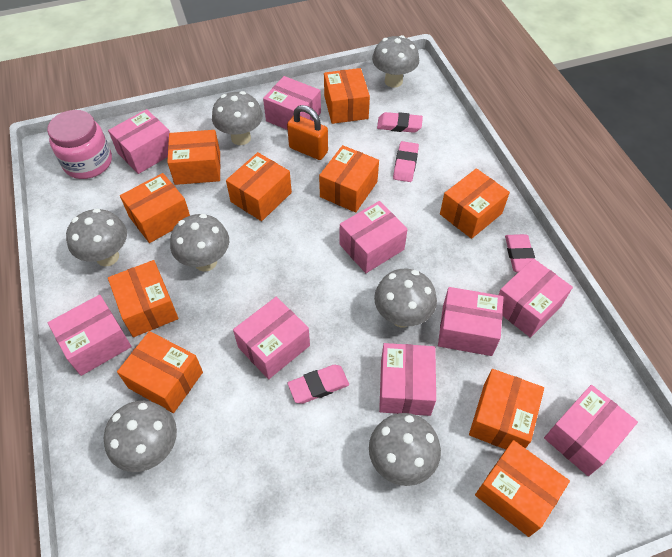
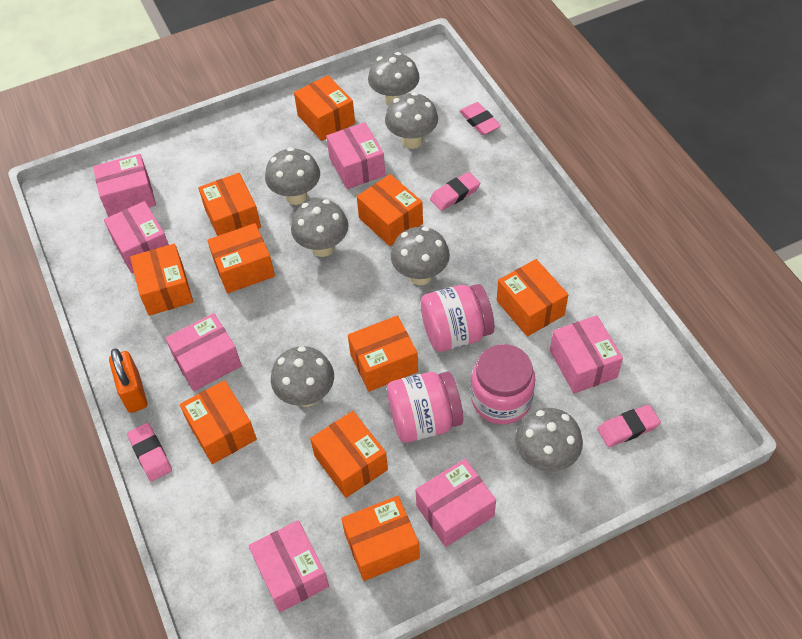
pink box: 9 -> 7
pink jar: 1 -> 3

